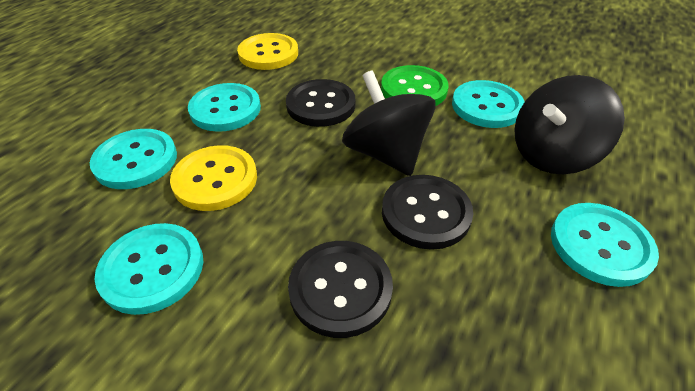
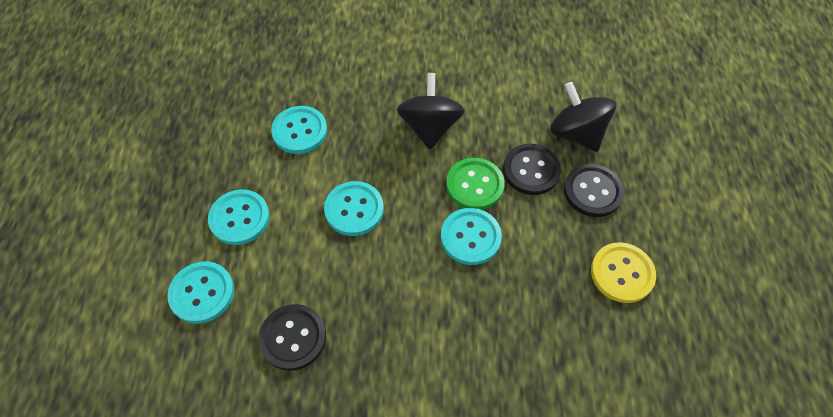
yellow button: 2 -> 1

